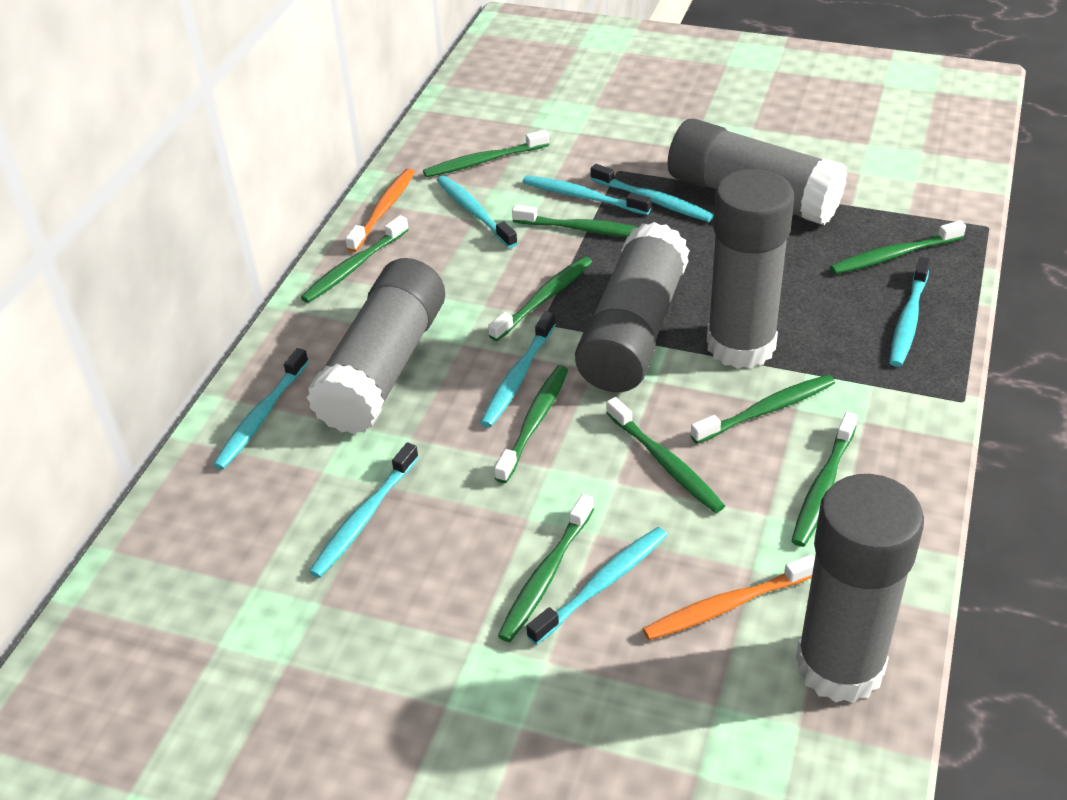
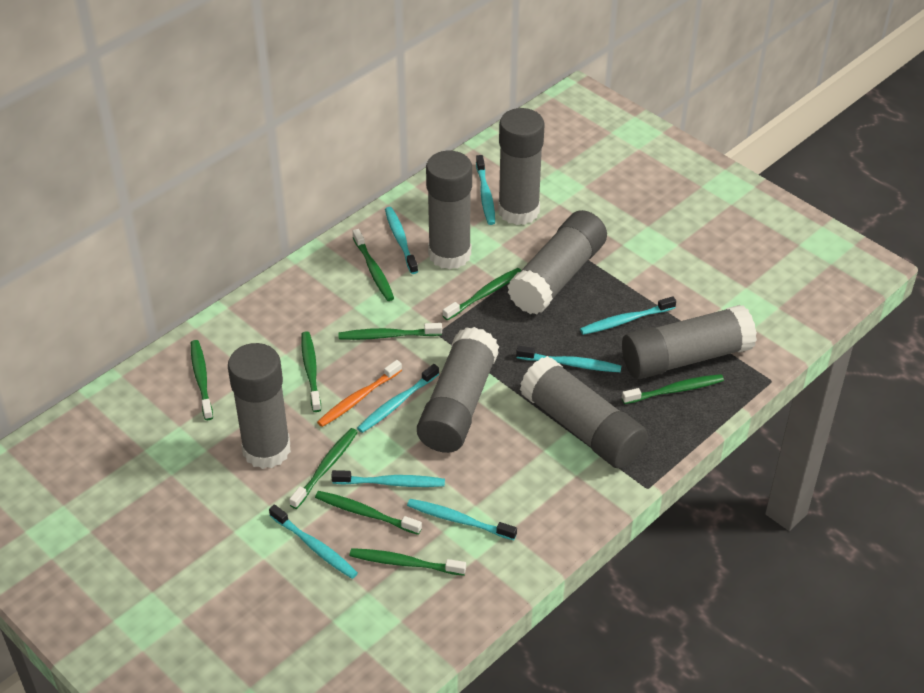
green toothbrush: 10 -> 9
grey glue stick: 5 -> 7
orange toothbrush: 2 -> 1

